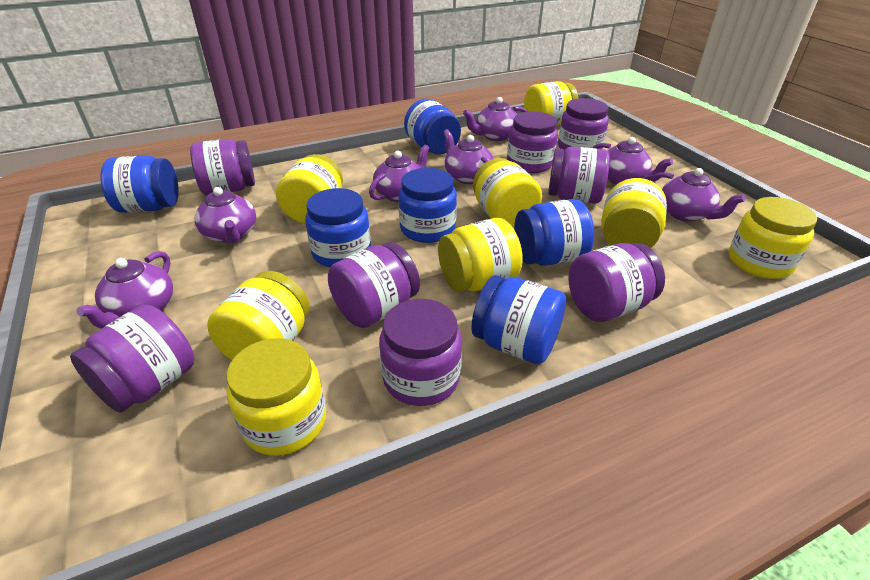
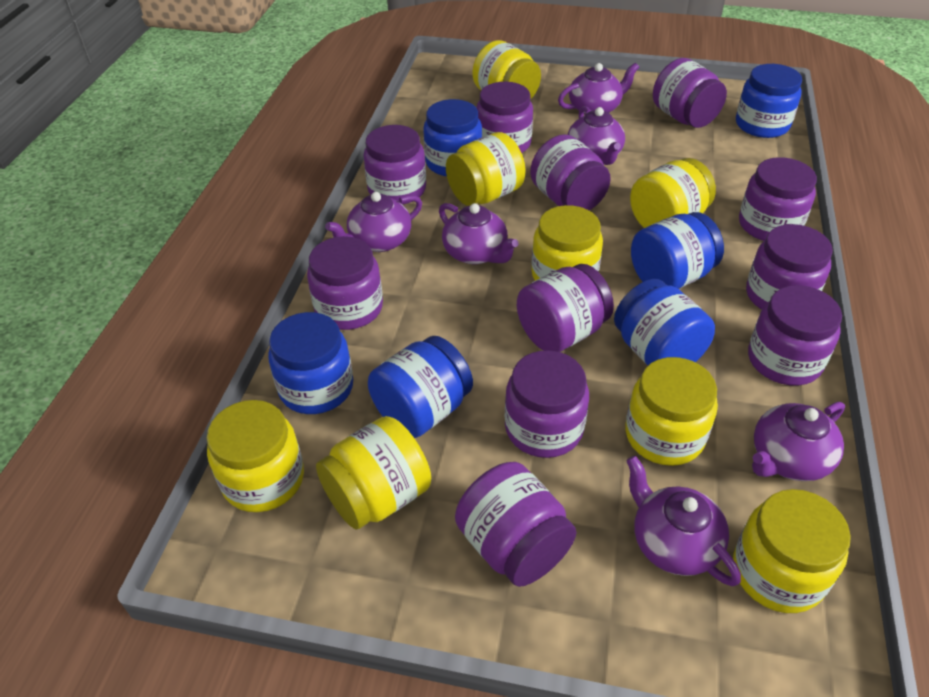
purple jar: 8 -> 11
purple teapot: 7 -> 6

